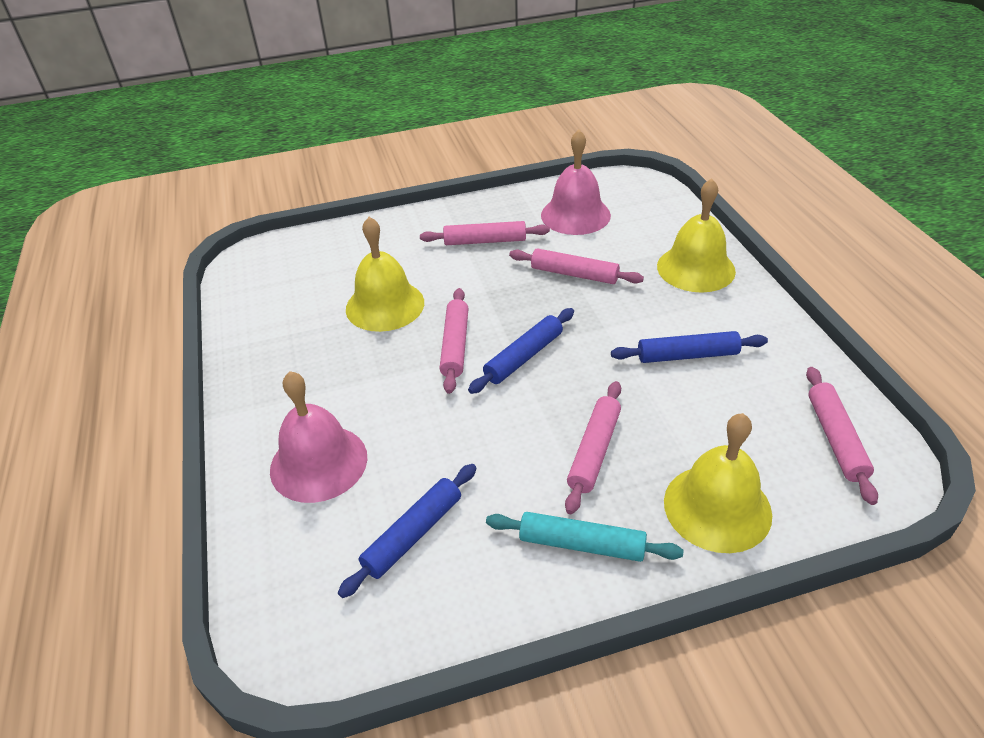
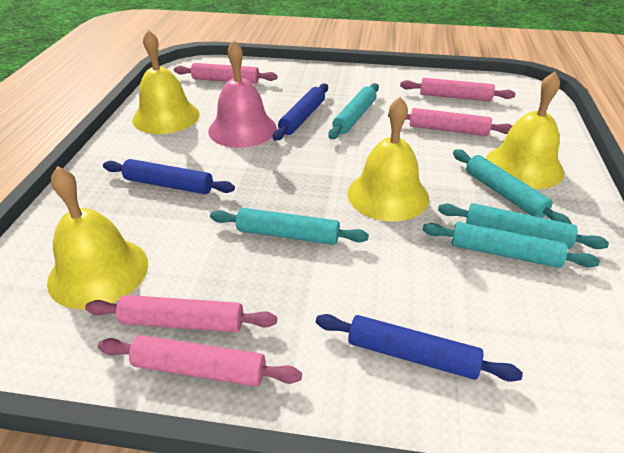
pink bell: 2 -> 1
turquoise rolling pin: 1 -> 5
yellow bell: 3 -> 4

